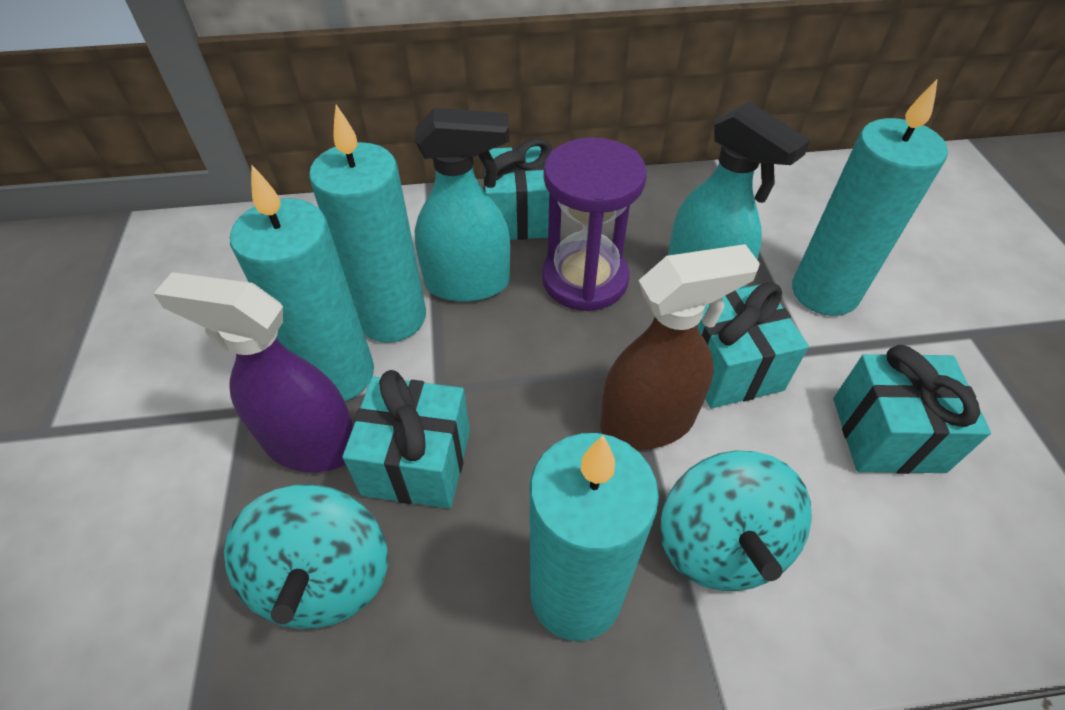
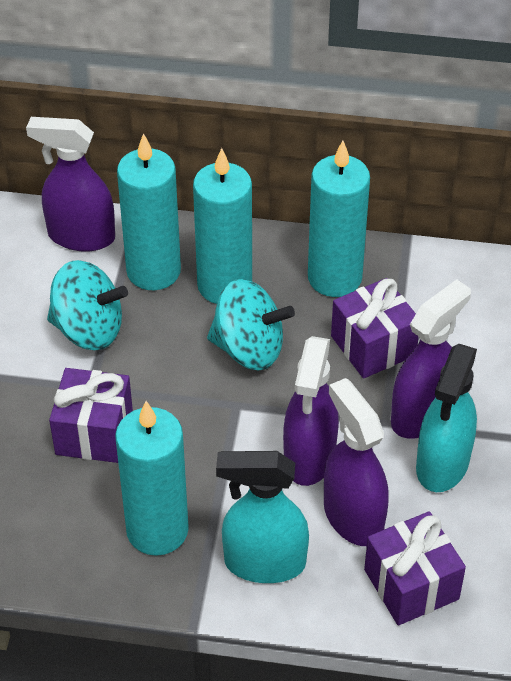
brown spray bottle: 1 -> 0
purple gift: 0 -> 3
purple hourglass: 1 -> 0
purple spray bottle: 1 -> 4
turquoise gift: 4 -> 0

